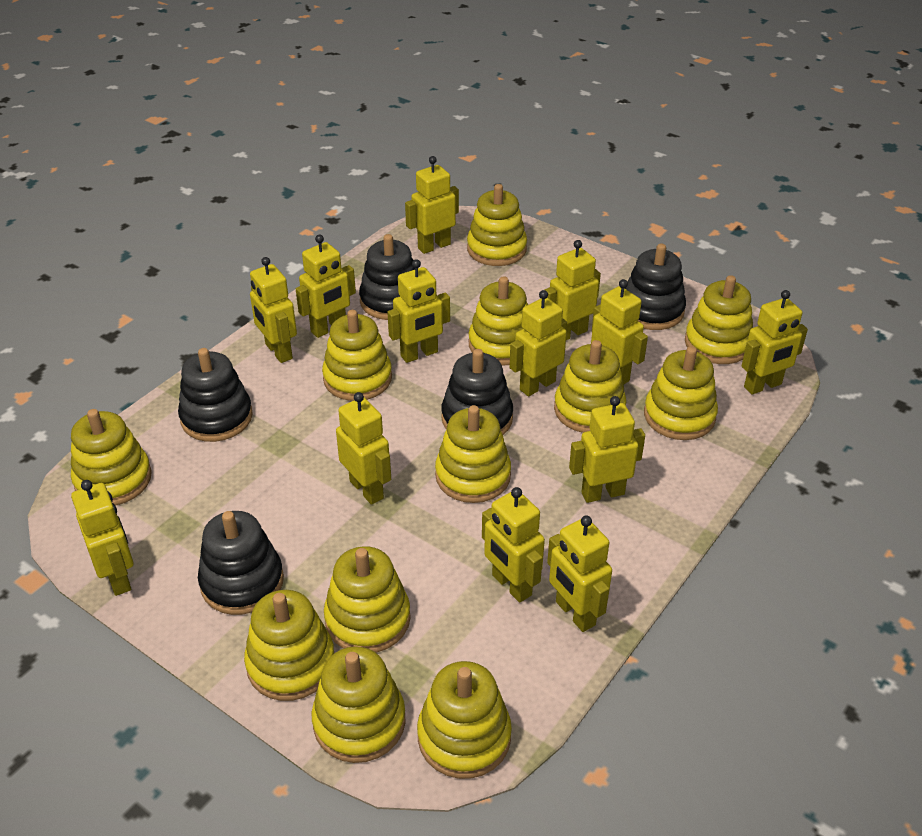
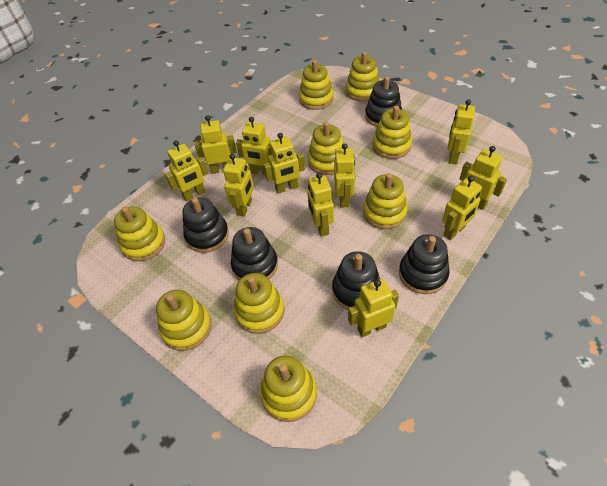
yellow robot: 13 -> 11
yellow stacking toy: 12 -> 9

